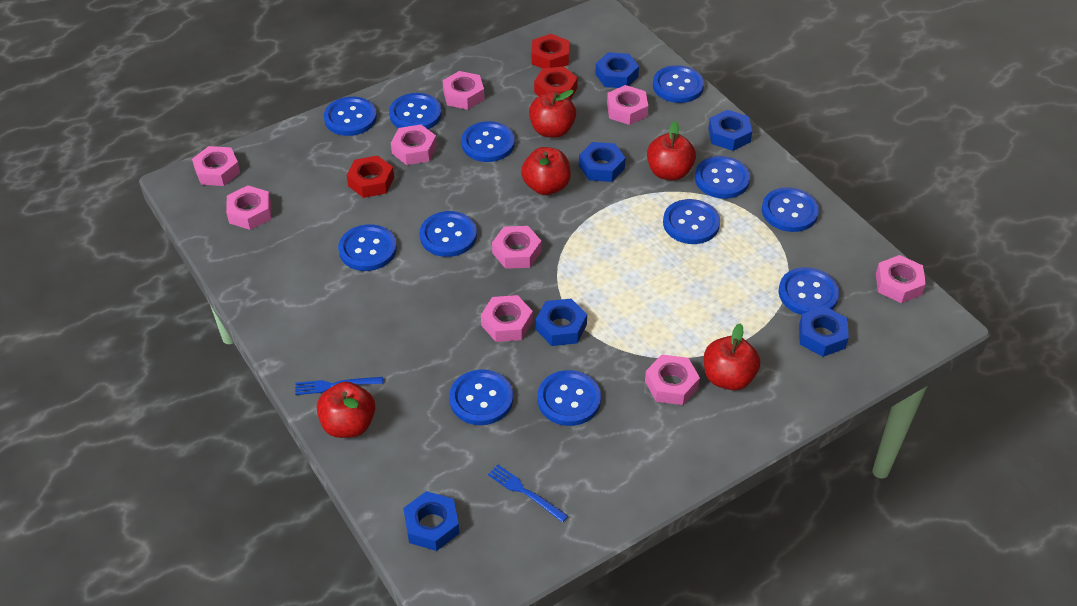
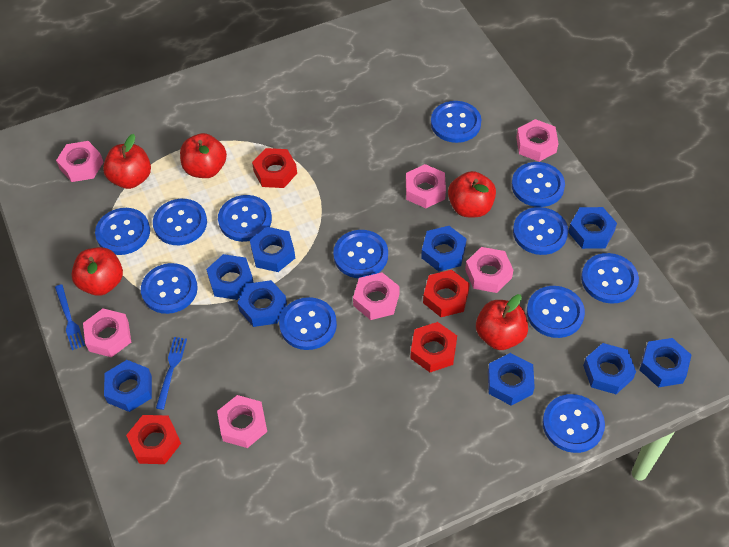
blue nut: 6 -> 9
pink nut: 9 -> 7
red nut: 3 -> 4

